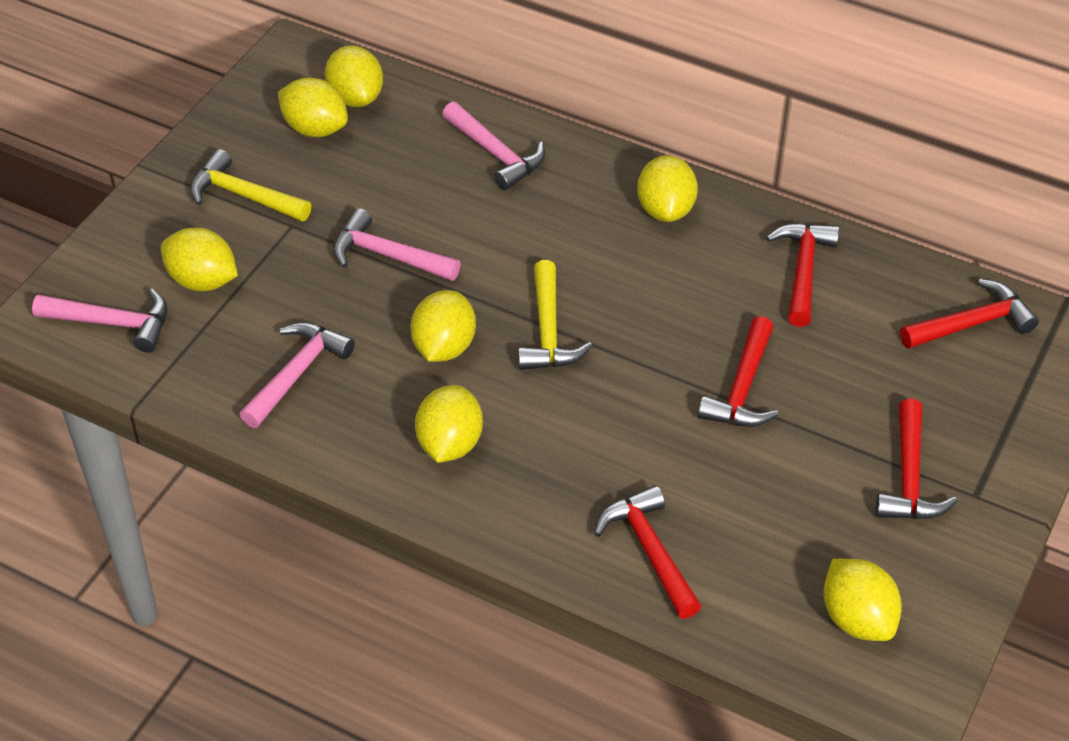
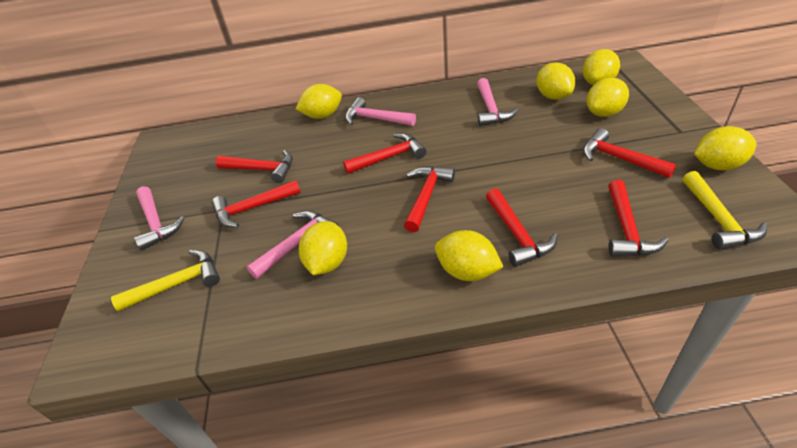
red hammer: 5 -> 7

